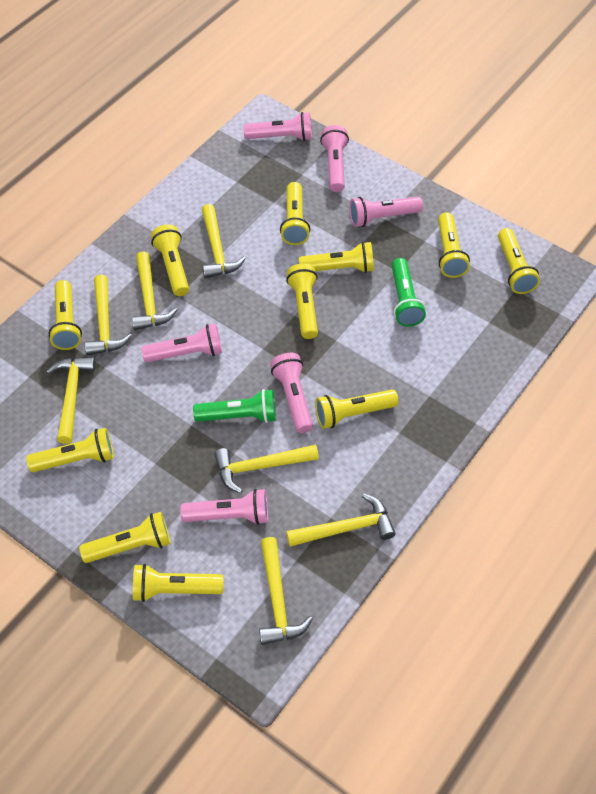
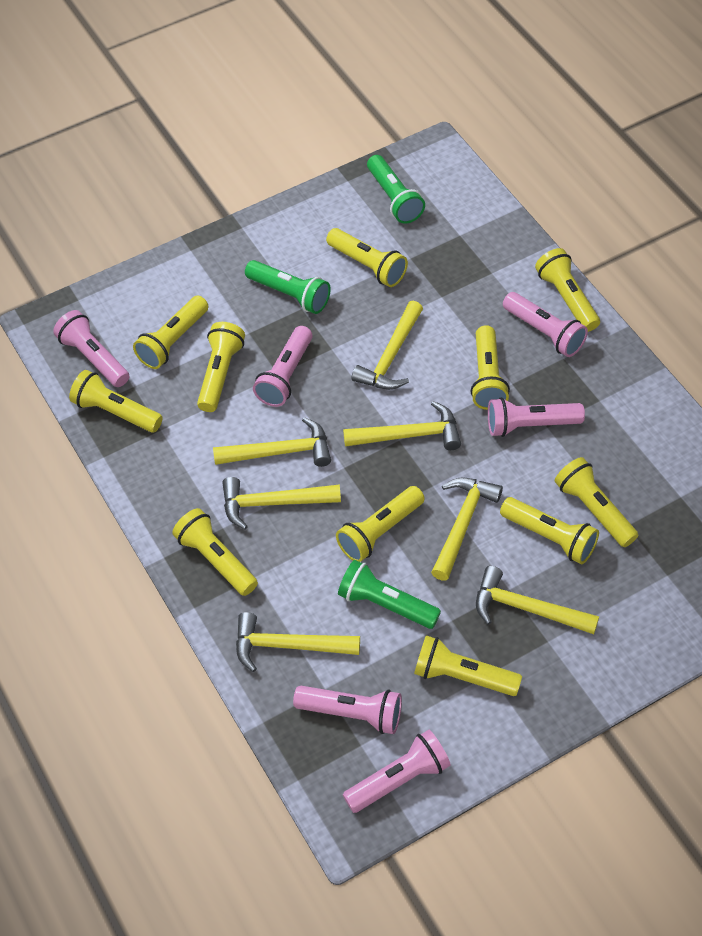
green flashlight: 2 -> 3

